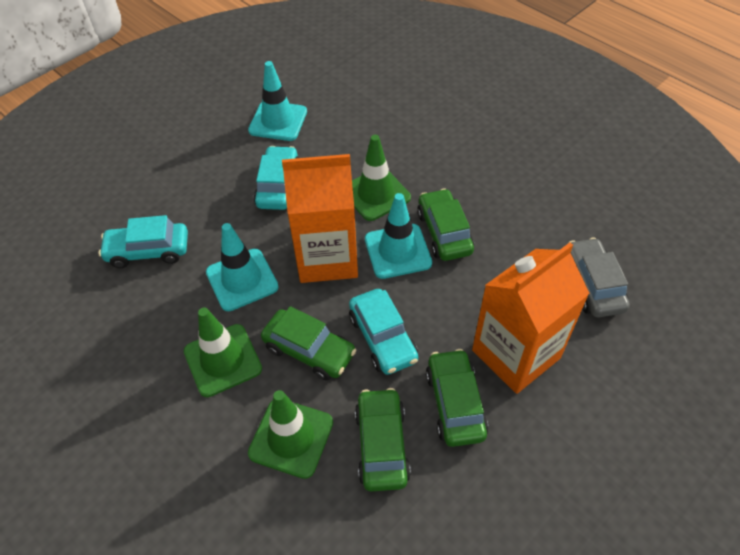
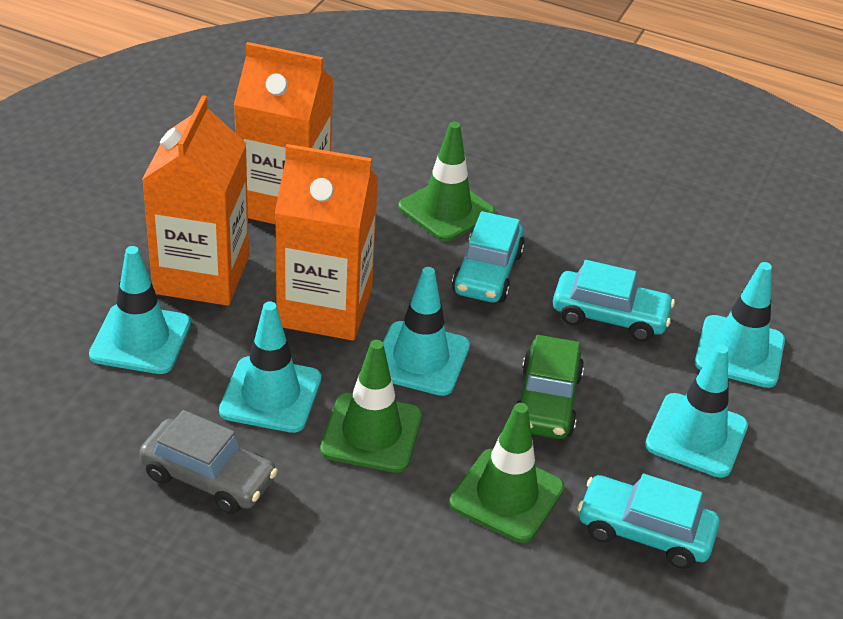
green car: 4 -> 1
orange carton: 2 -> 3
turquoise traffic cone: 3 -> 5

